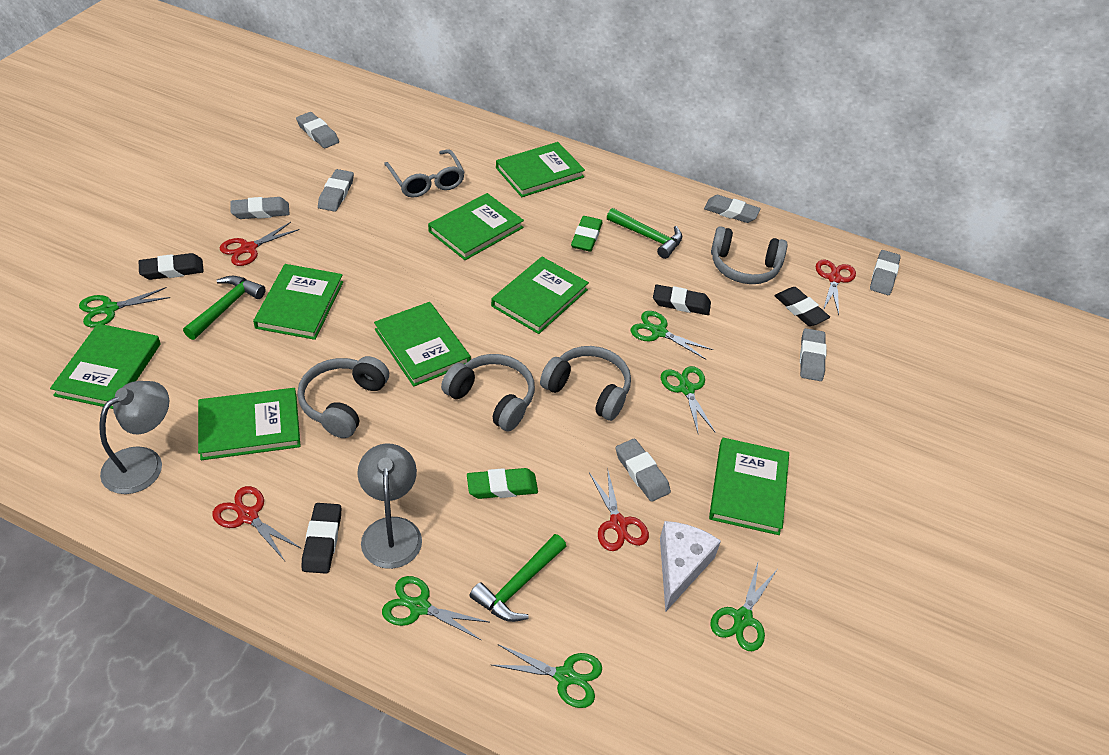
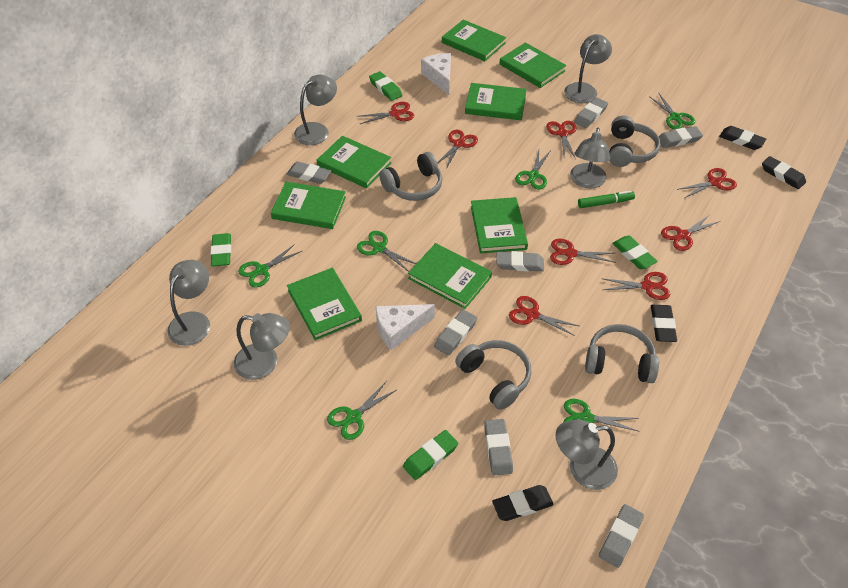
green eraser: 2 -> 4
green hammer: 3 -> 0
green marker: 0 -> 1
grey glasses: 1 -> 0
grey lamp: 2 -> 6
red scissors: 4 -> 8
white cheese: 1 -> 2

